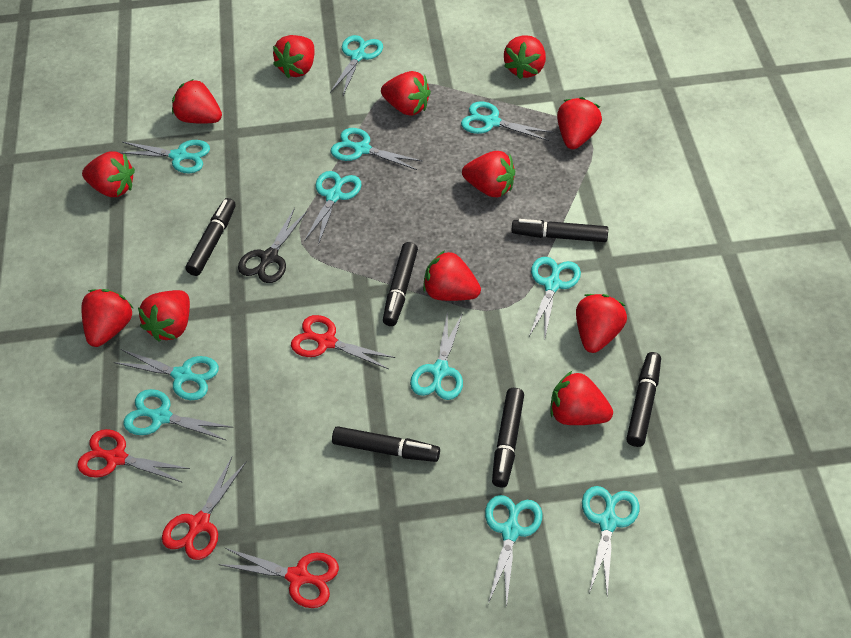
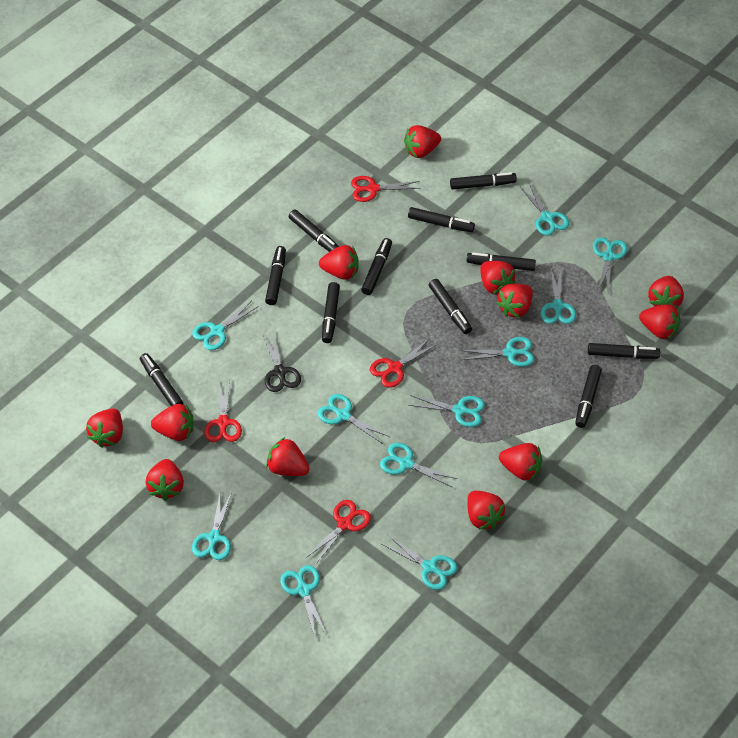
black marker: 6 -> 11

